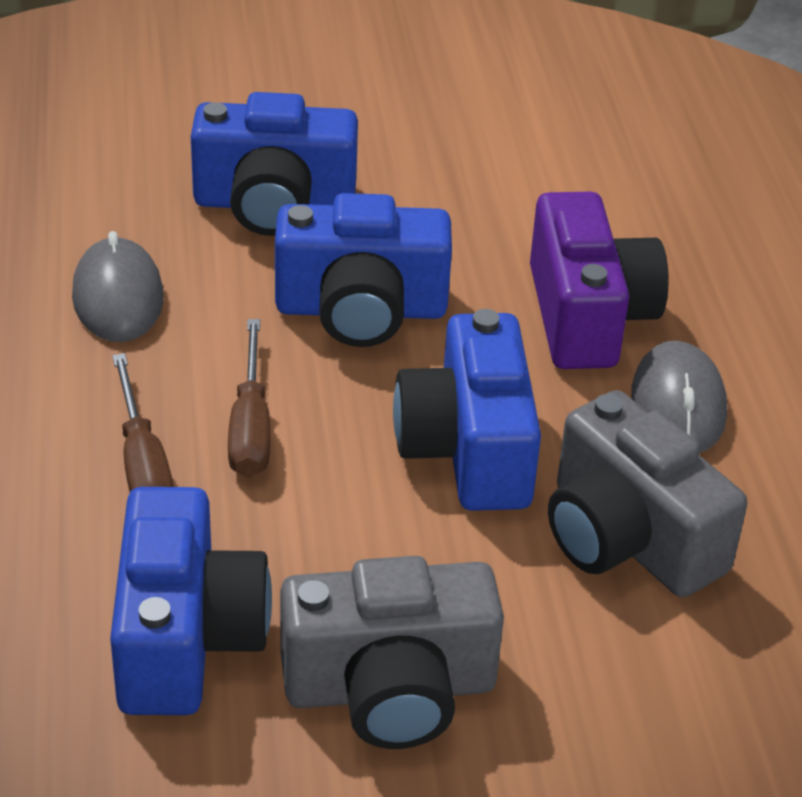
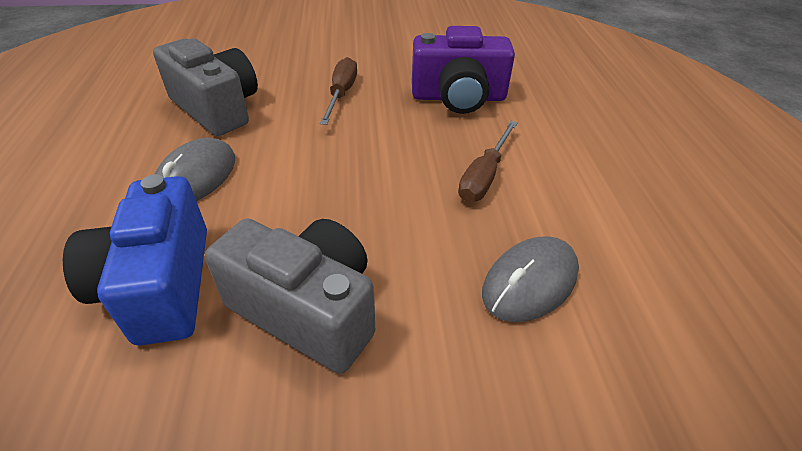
blue camera: 4 -> 1

